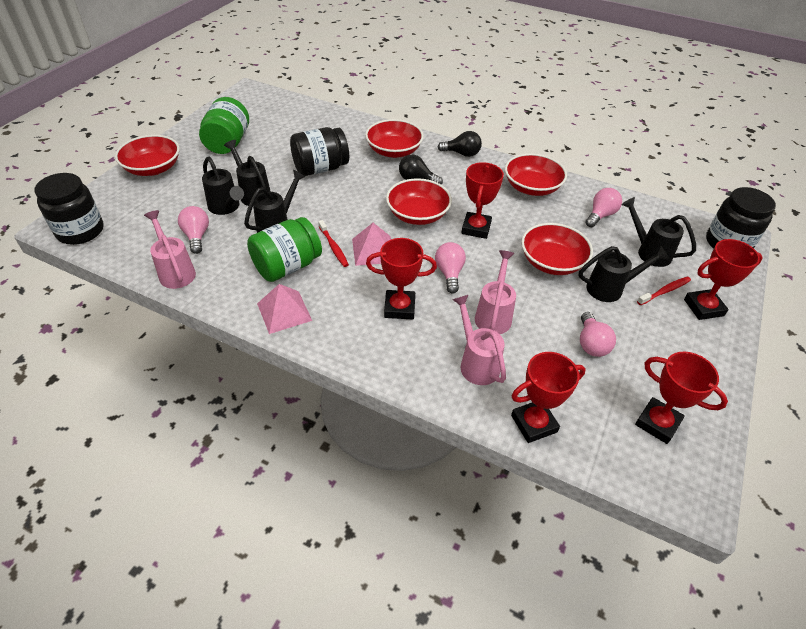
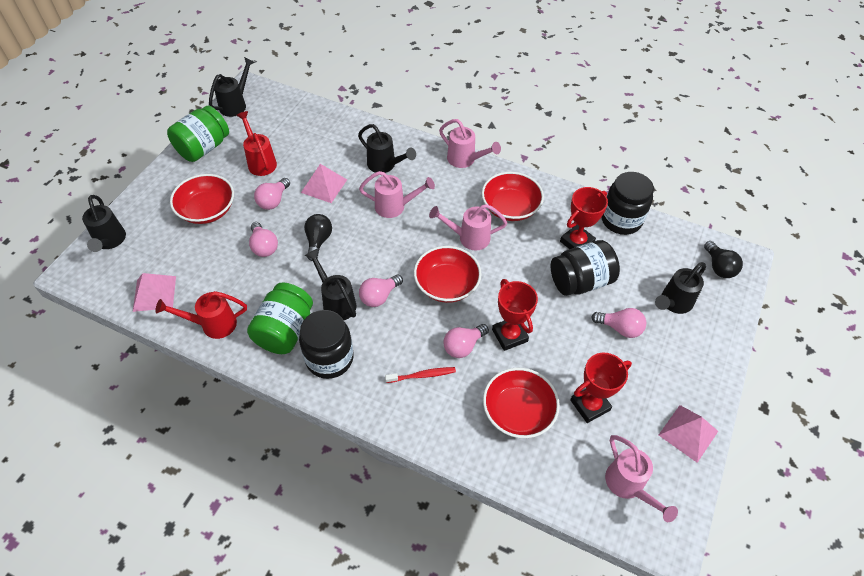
pink light bulb: 4 -> 5
pink pyramid: 2 -> 3
pink watering can: 3 -> 4
red bowl: 5 -> 4
red toothbrush: 2 -> 1
red trophy: 5 -> 3
red watering can: 0 -> 2

